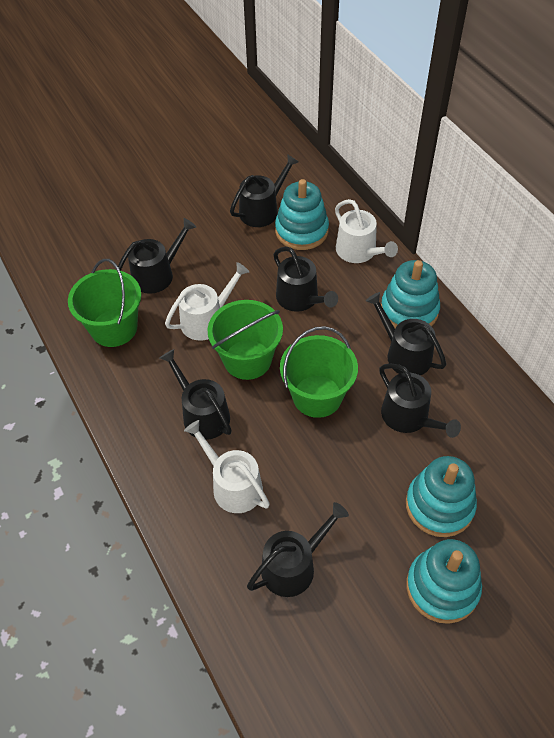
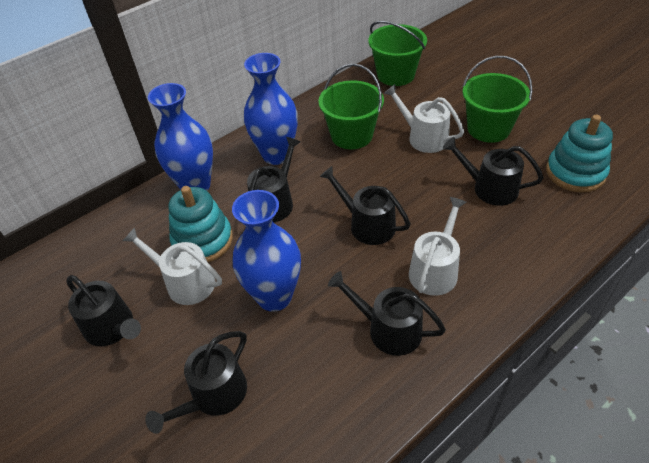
black watering can: 7 -> 6
blue vase: 0 -> 3
turquoise stacking toy: 4 -> 2

